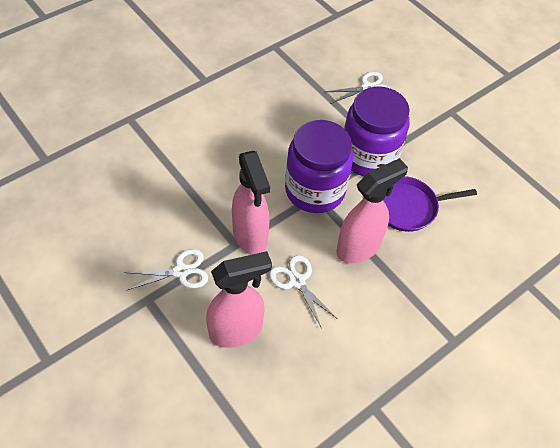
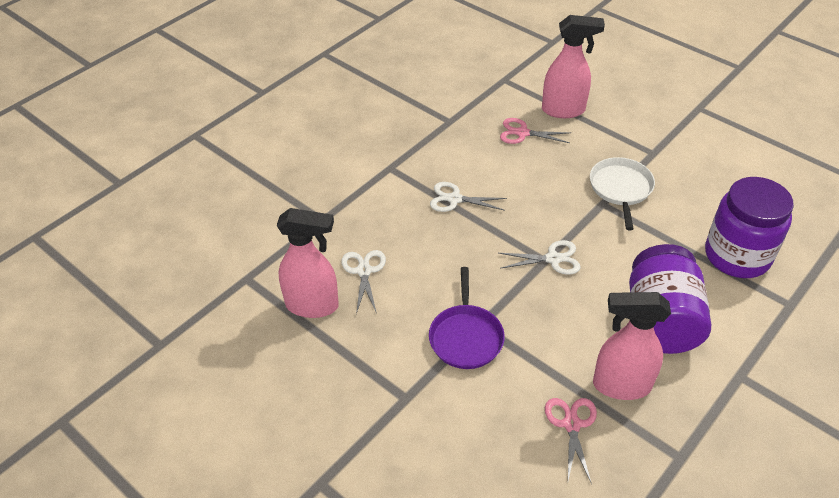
pink scissors: 0 -> 2
white pan: 0 -> 1

